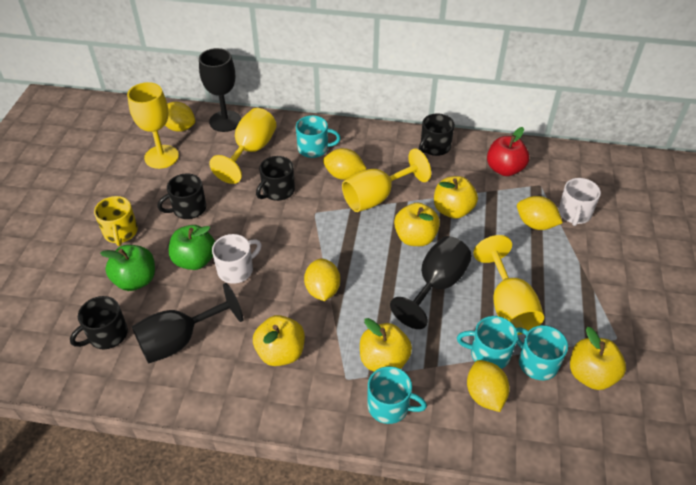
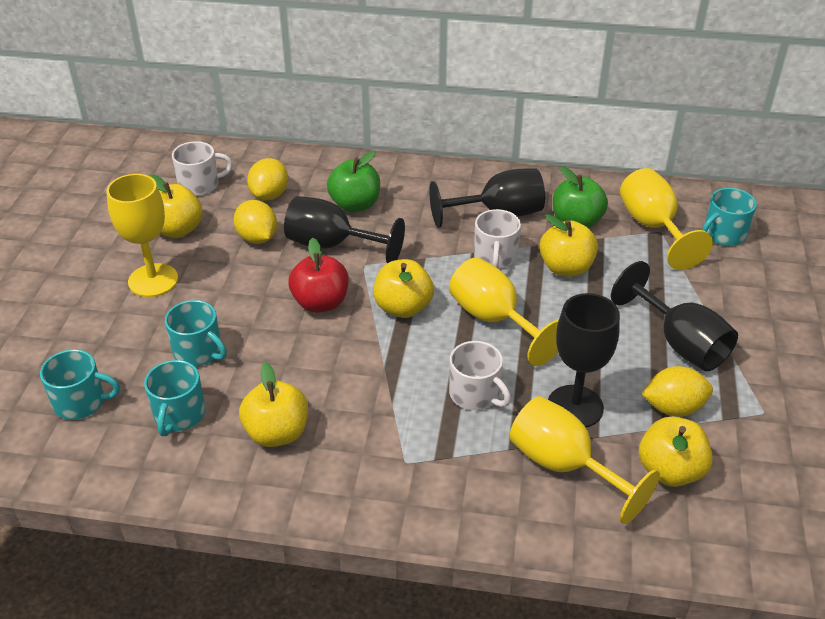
black goblet: 3 -> 4
black mug: 4 -> 0
white mug: 2 -> 3
yellow lemon: 5 -> 3
yellow mug: 1 -> 0

